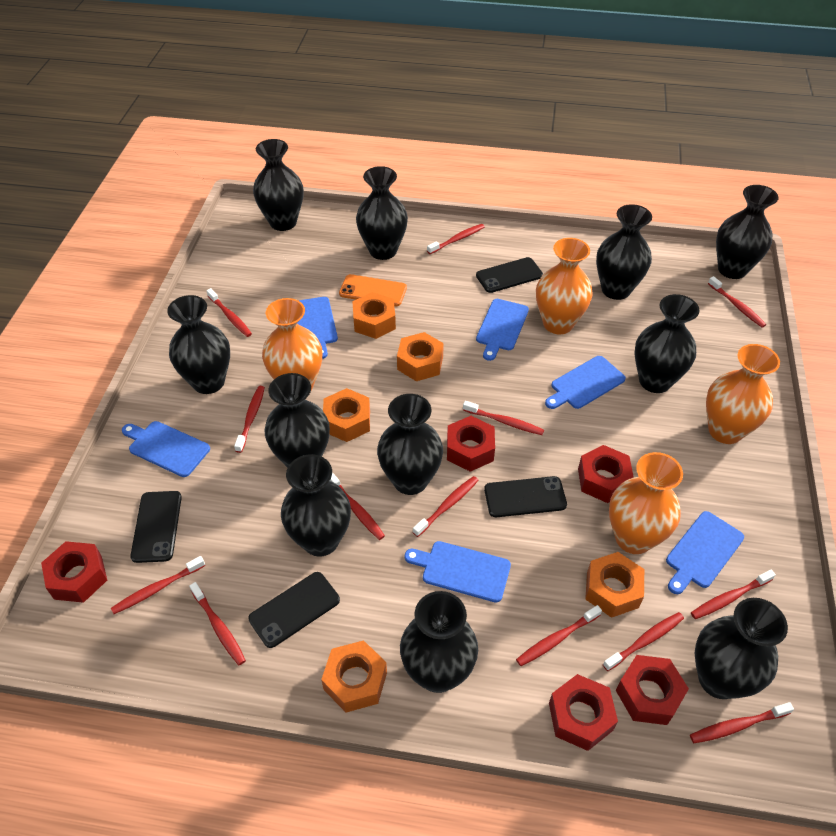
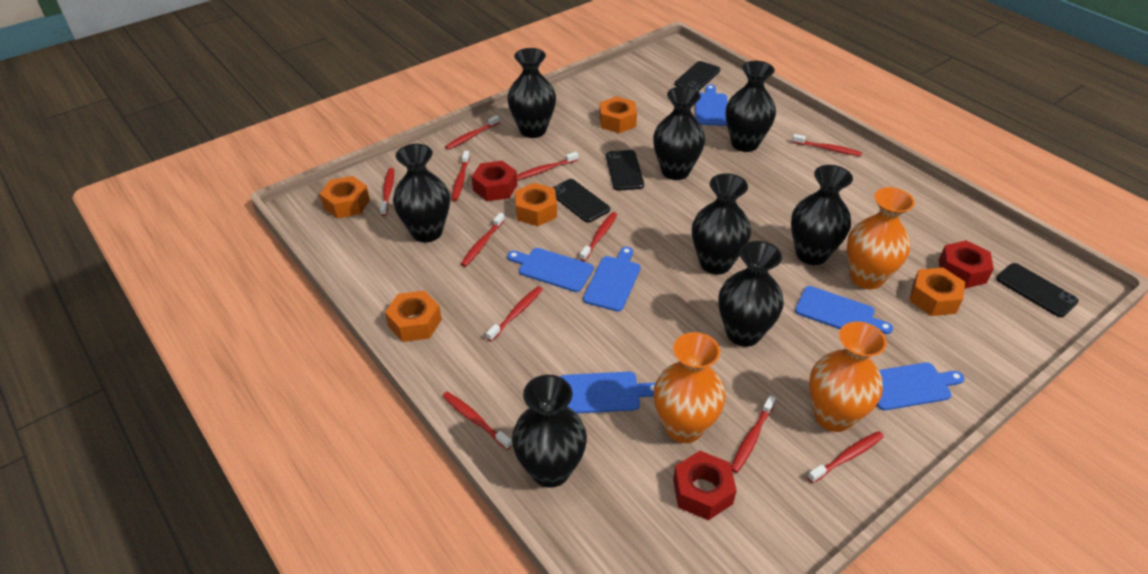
black vase: 11 -> 8
orange phone: 1 -> 0
orange vase: 4 -> 3
red nut: 5 -> 3
red toothbrush: 13 -> 11

